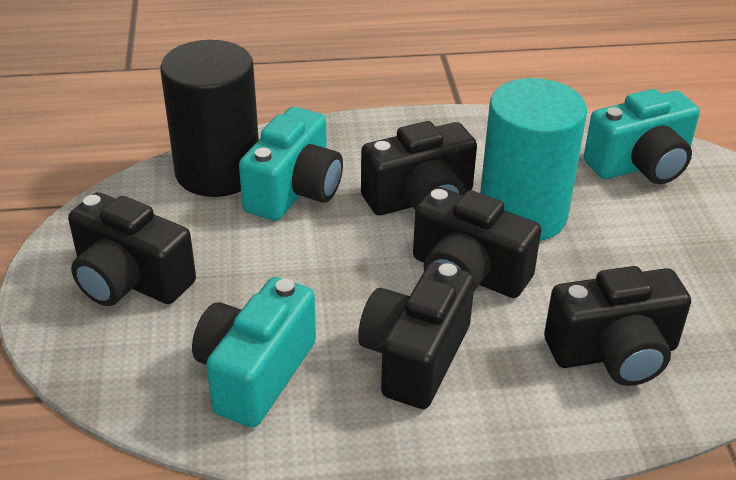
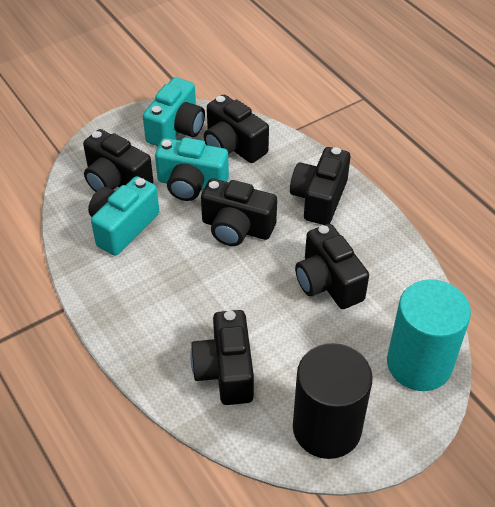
black camera: 5 -> 6

